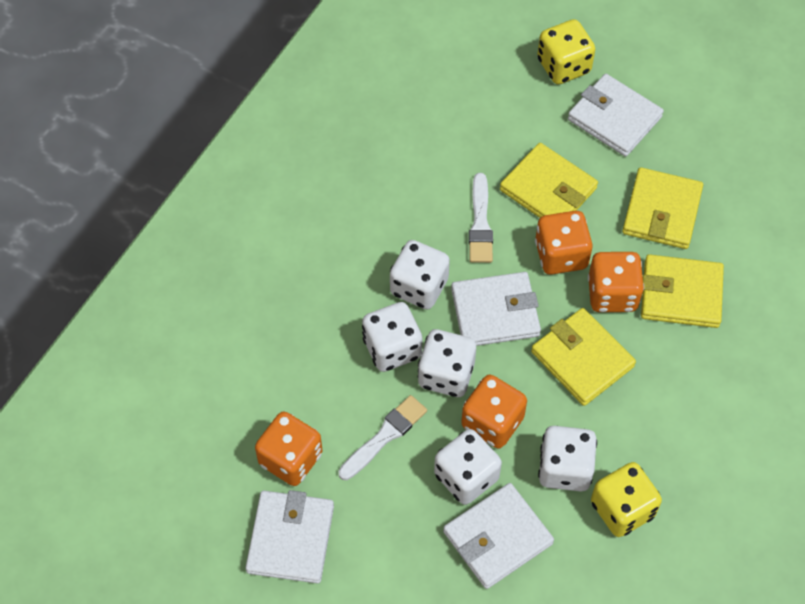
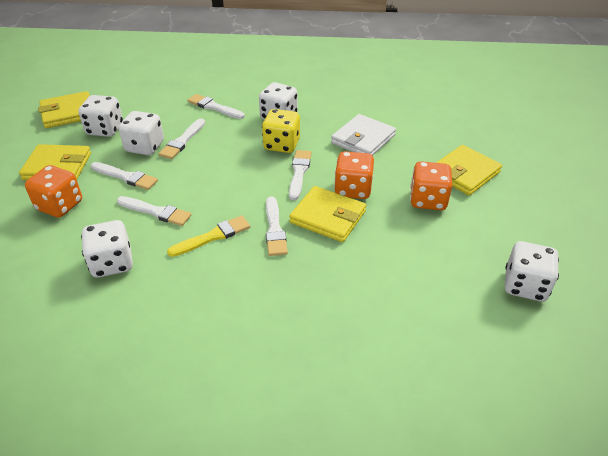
orange dice: 4 -> 3
white brush: 2 -> 6
white wallet: 4 -> 1
yellow brush: 0 -> 1
yellow dice: 2 -> 1

